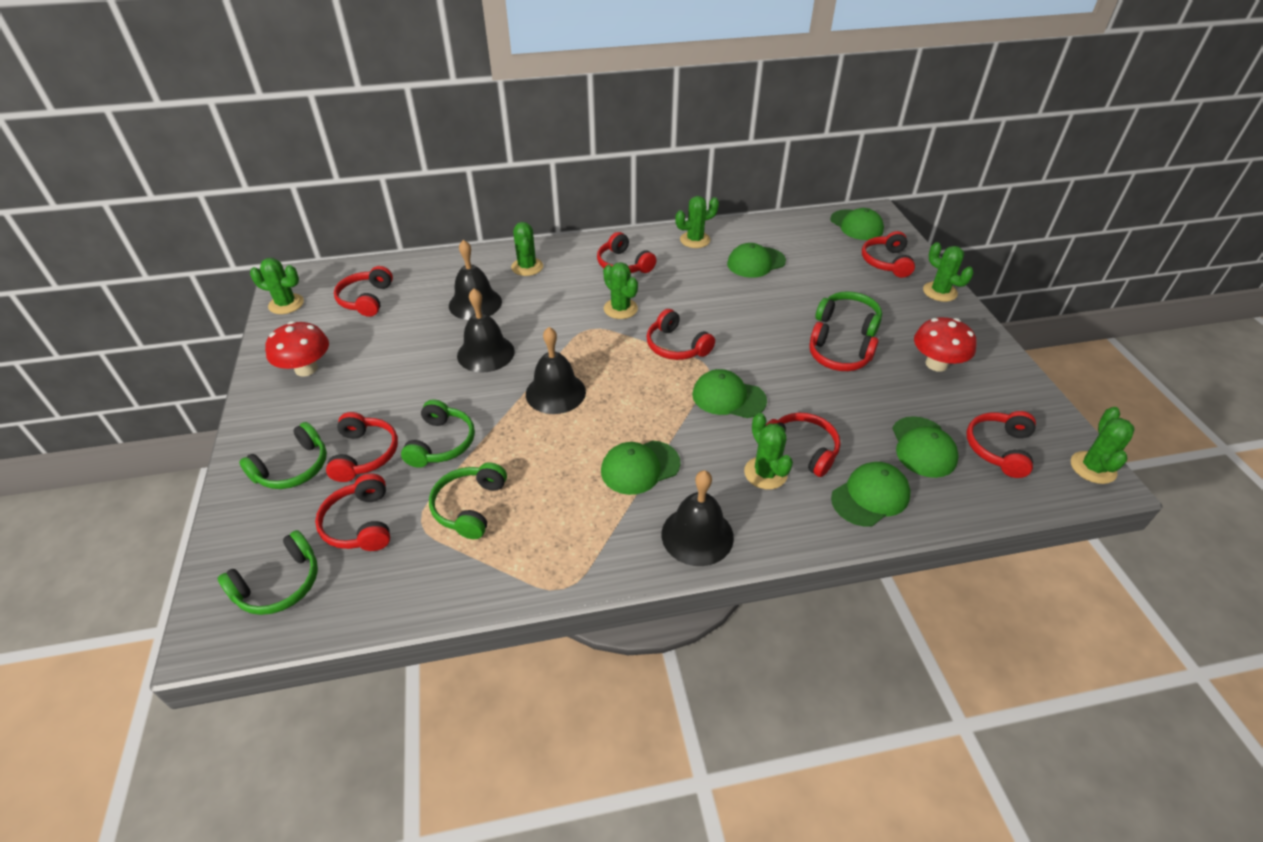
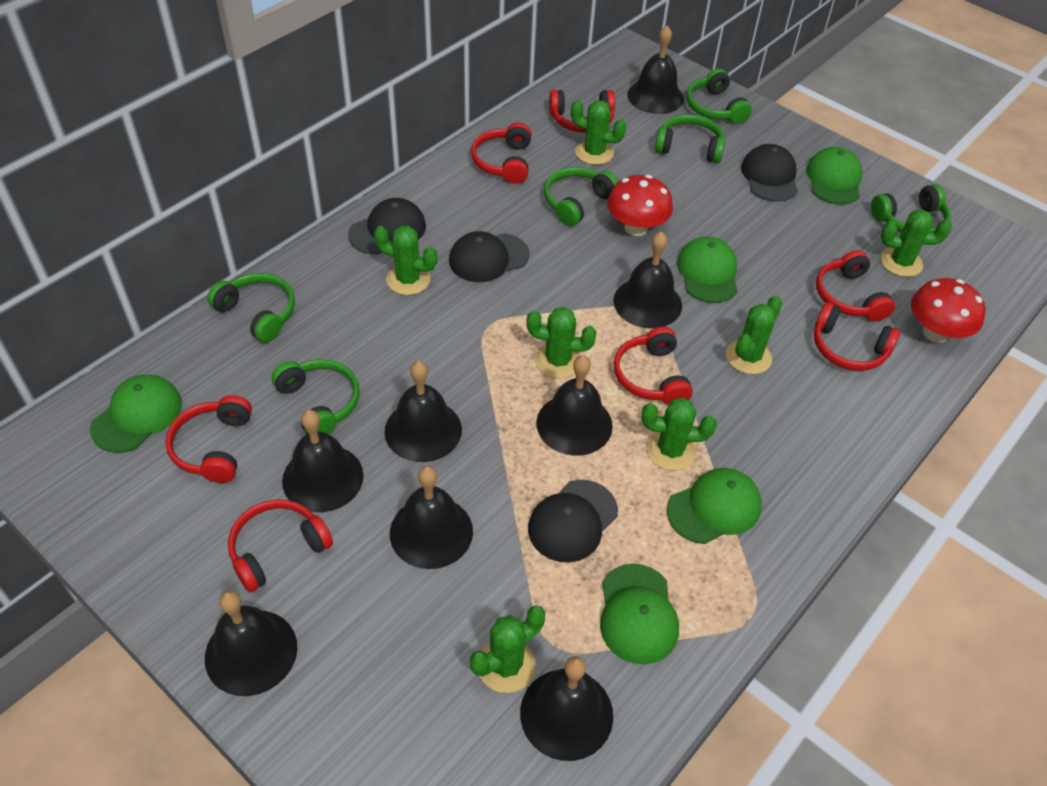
black bell: 4 -> 8
black cap: 0 -> 4
green cap: 6 -> 5
green headphones: 5 -> 6
red headphones: 9 -> 7

